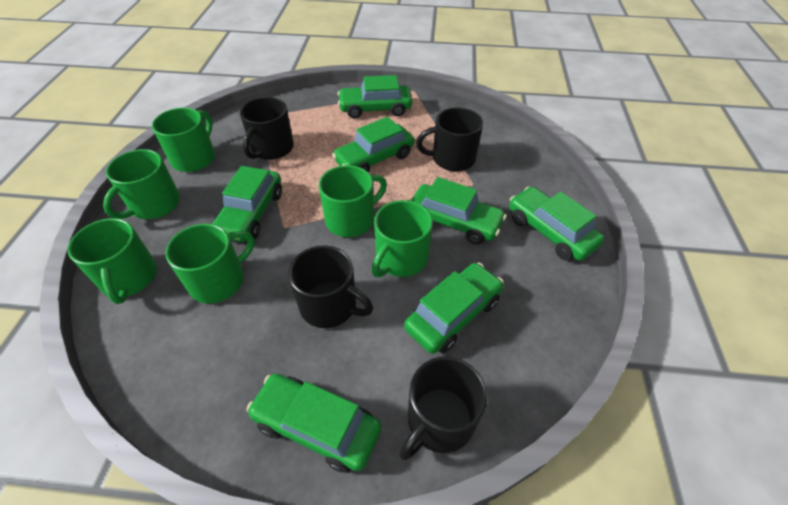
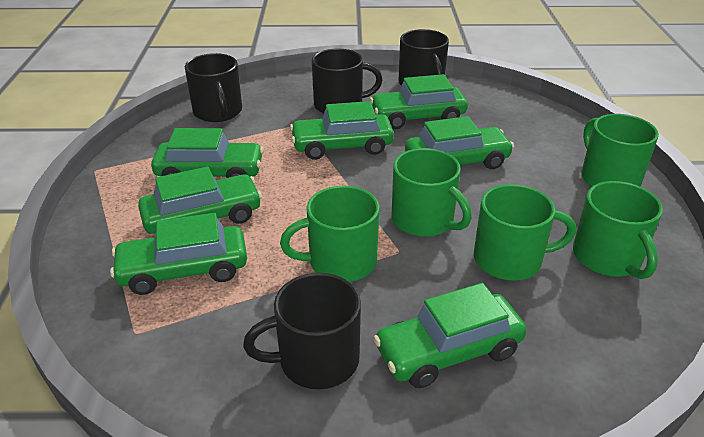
green mug: 6 -> 5

